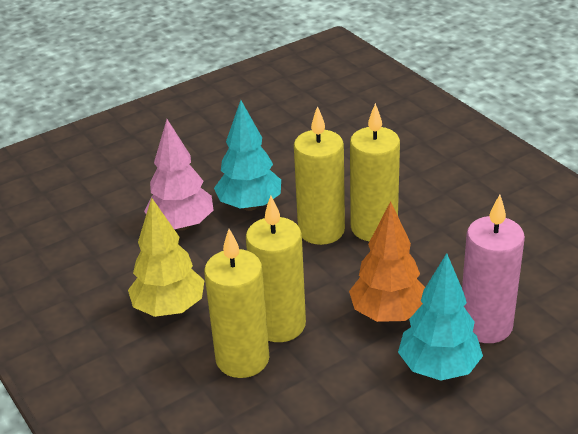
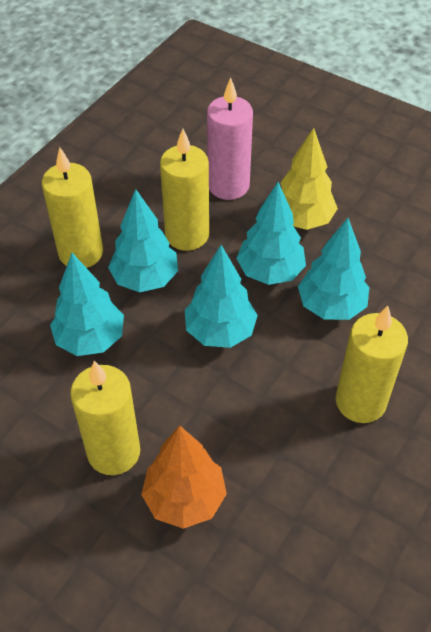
pink tree: 1 -> 0
turquoise tree: 2 -> 5

